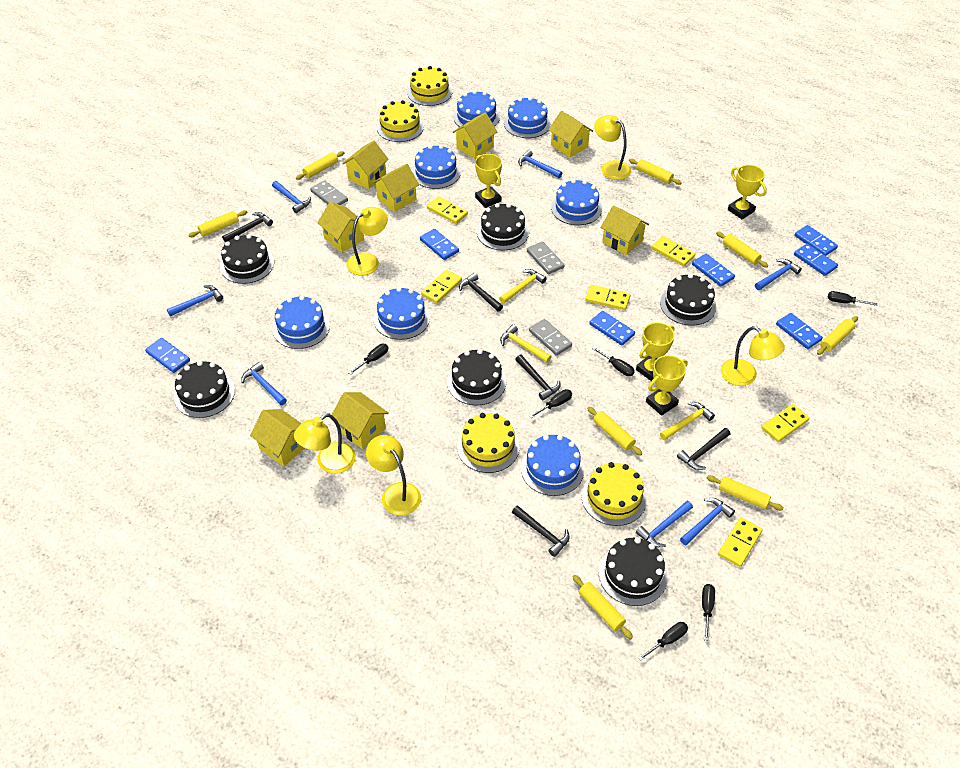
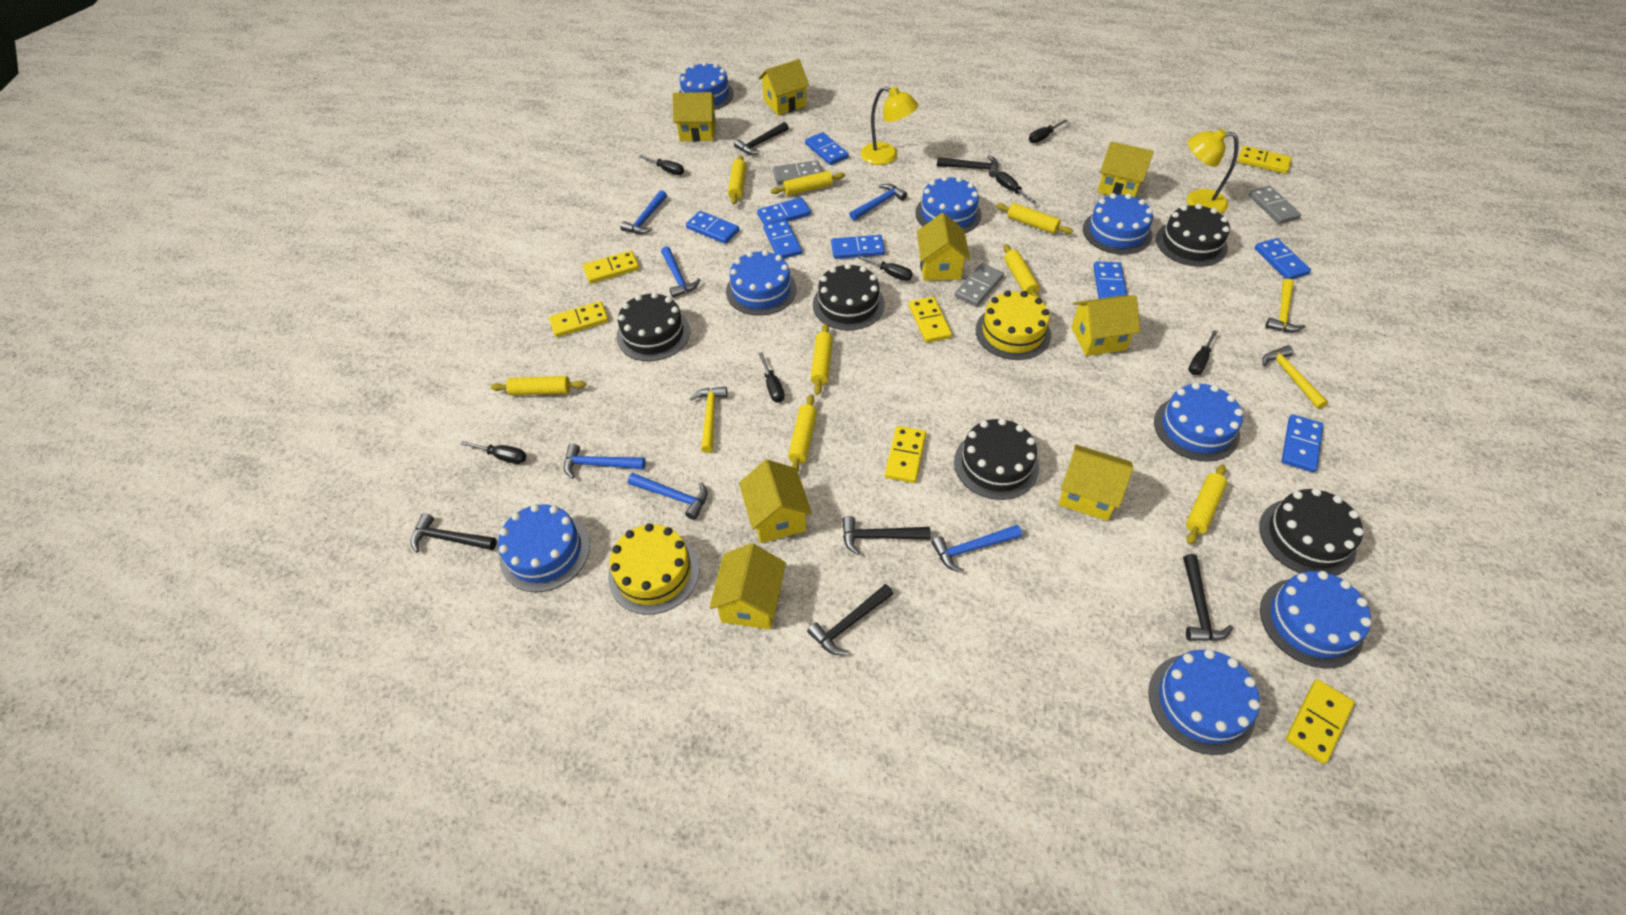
black cake: 6 -> 5
black hammer: 5 -> 6
black screwdriver: 6 -> 7
blue cake: 7 -> 8
blue domino: 7 -> 8
blue hammer: 7 -> 6
yellow cake: 4 -> 2
yellow lamp: 5 -> 2
yellow trophy: 4 -> 0

